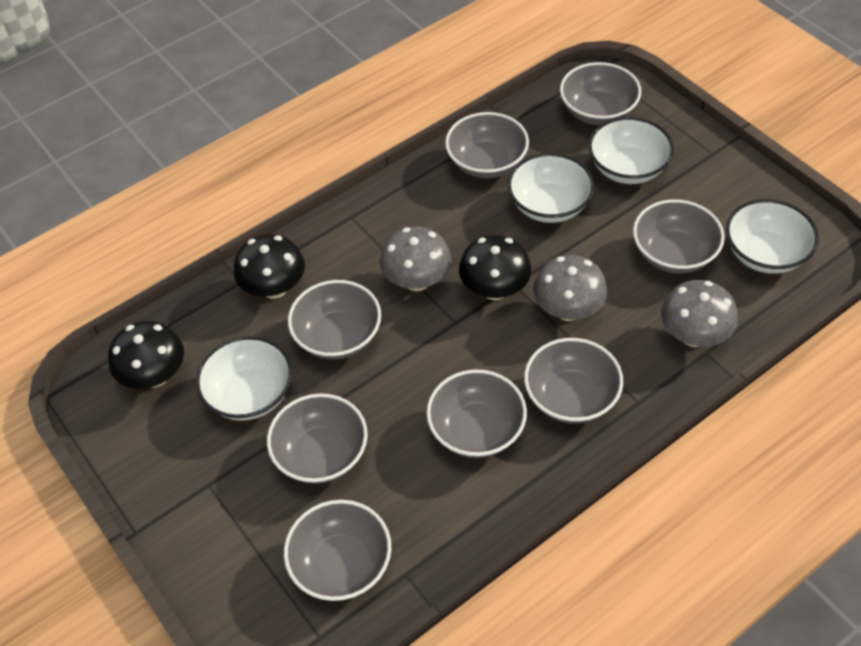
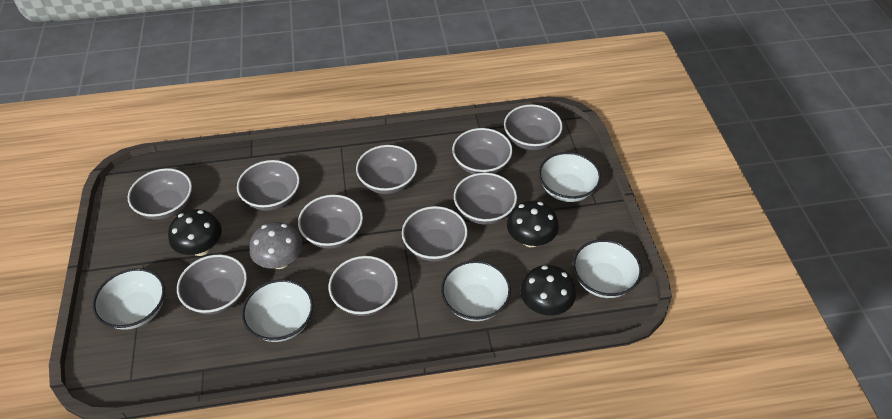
grey bowl: 8 -> 10
grey mushroom: 3 -> 1
white bowl: 4 -> 5

